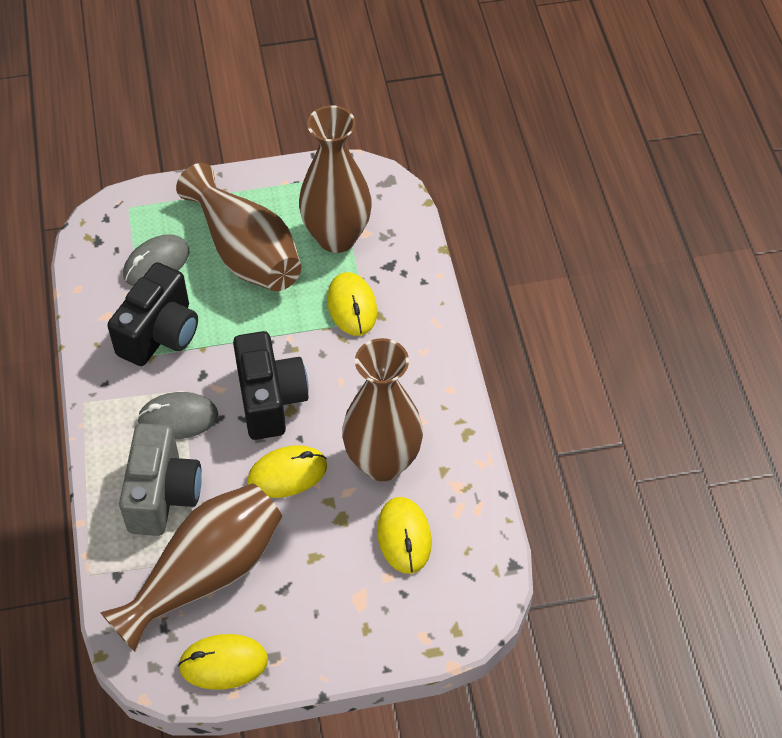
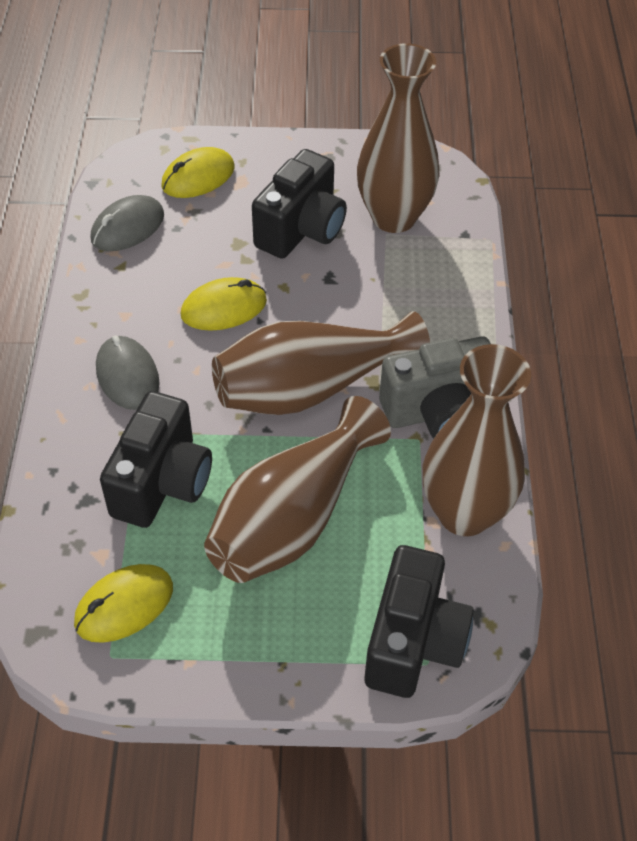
black camera: 2 -> 3
yellow mouse: 4 -> 3

